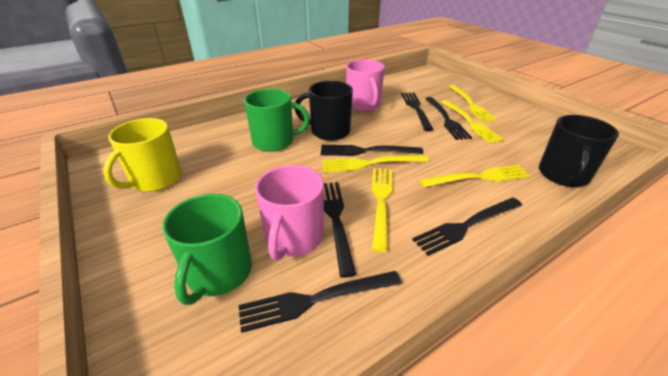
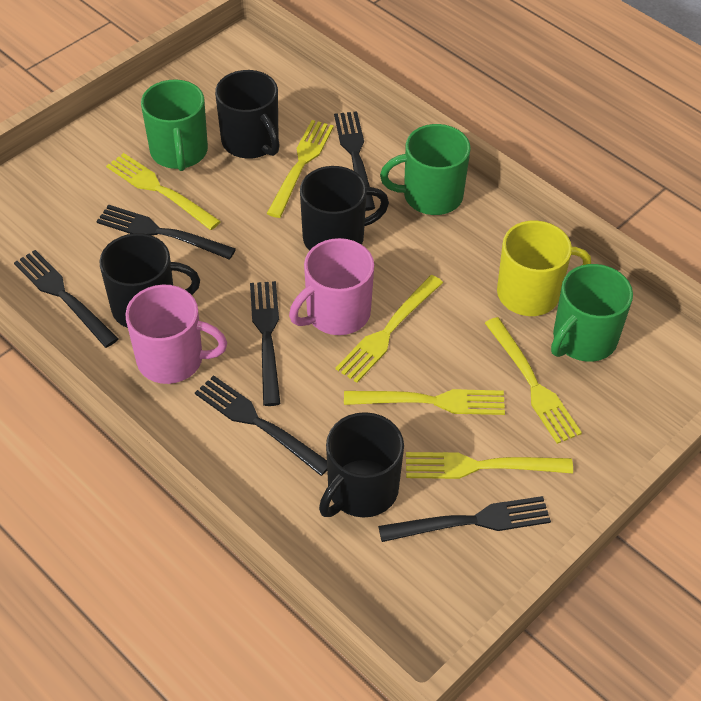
black mug: 2 -> 4
green mug: 2 -> 3
yellow fork: 5 -> 6

